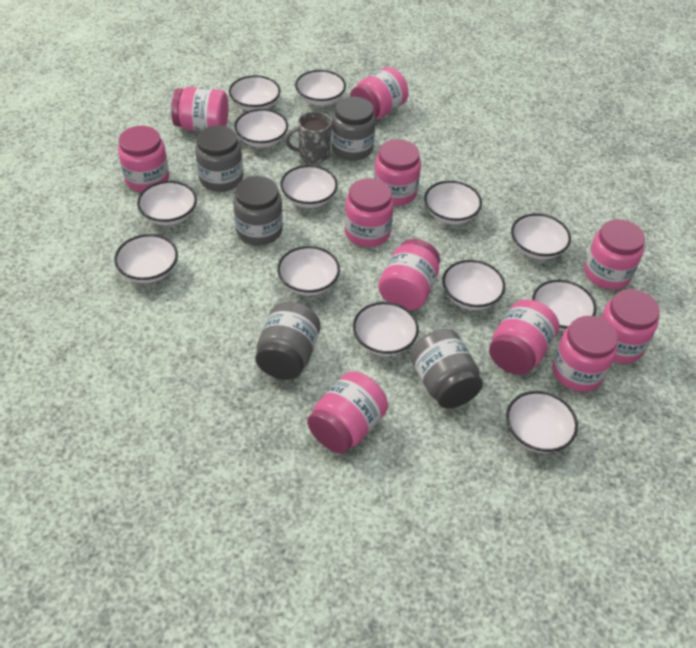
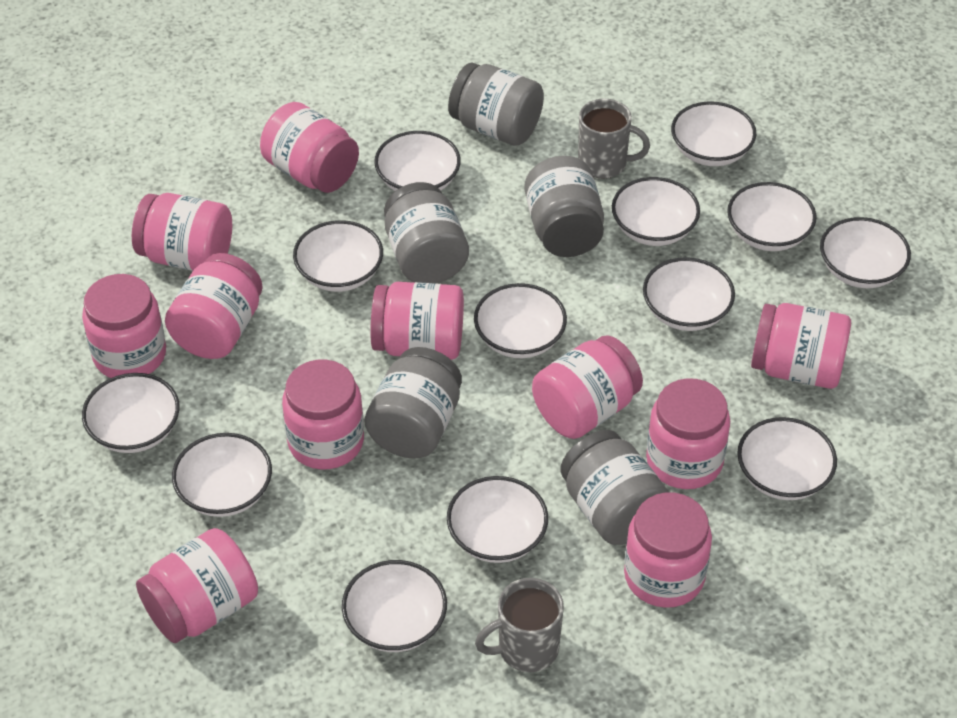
grey mug: 1 -> 2

